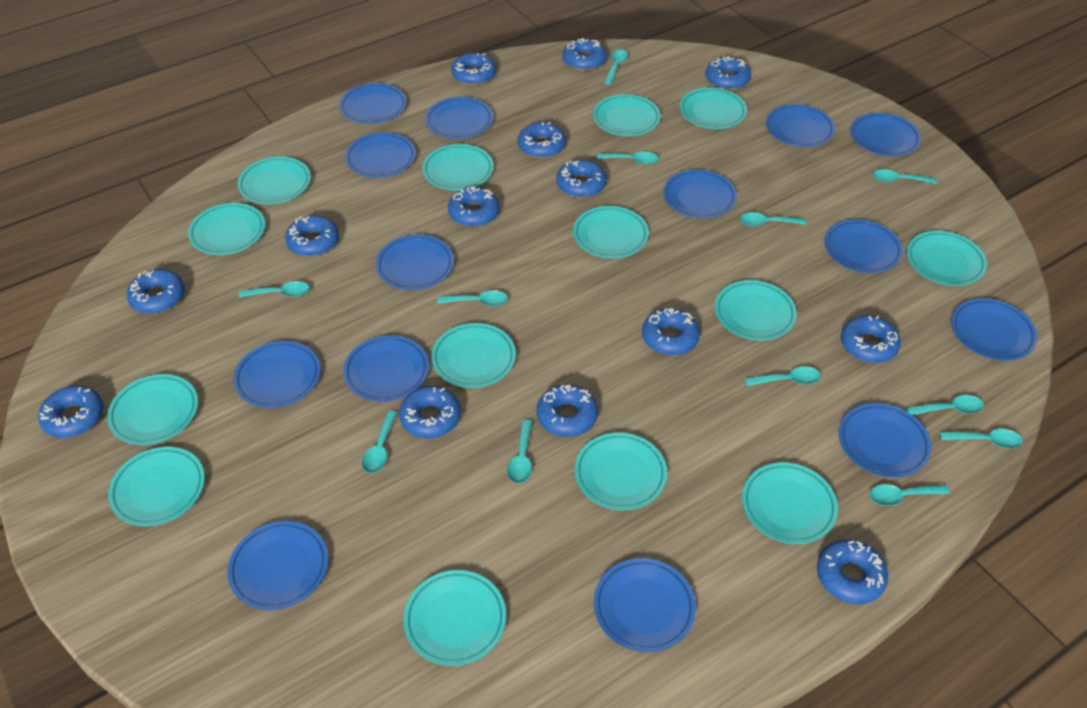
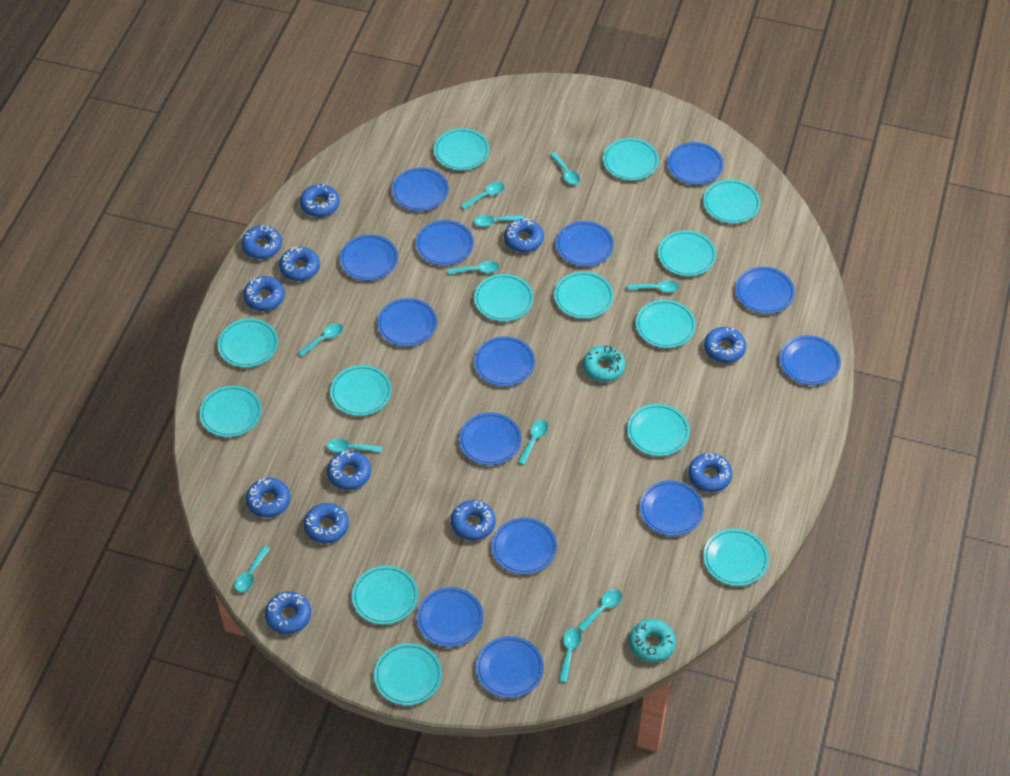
blue donut: 14 -> 12
turquoise donut: 0 -> 2
turquoise spoon: 12 -> 11

